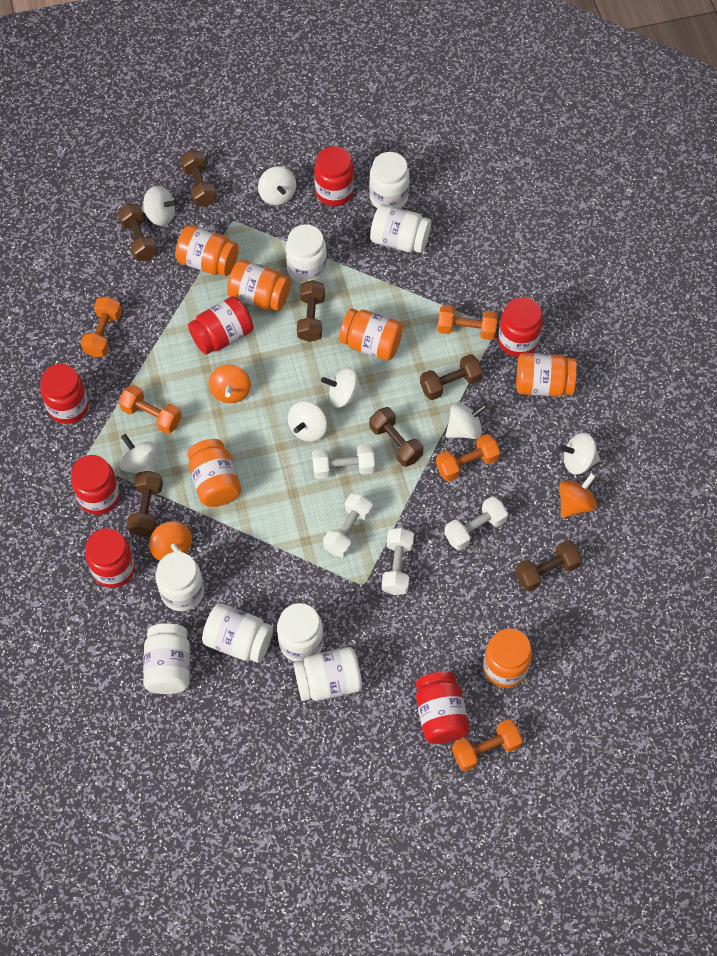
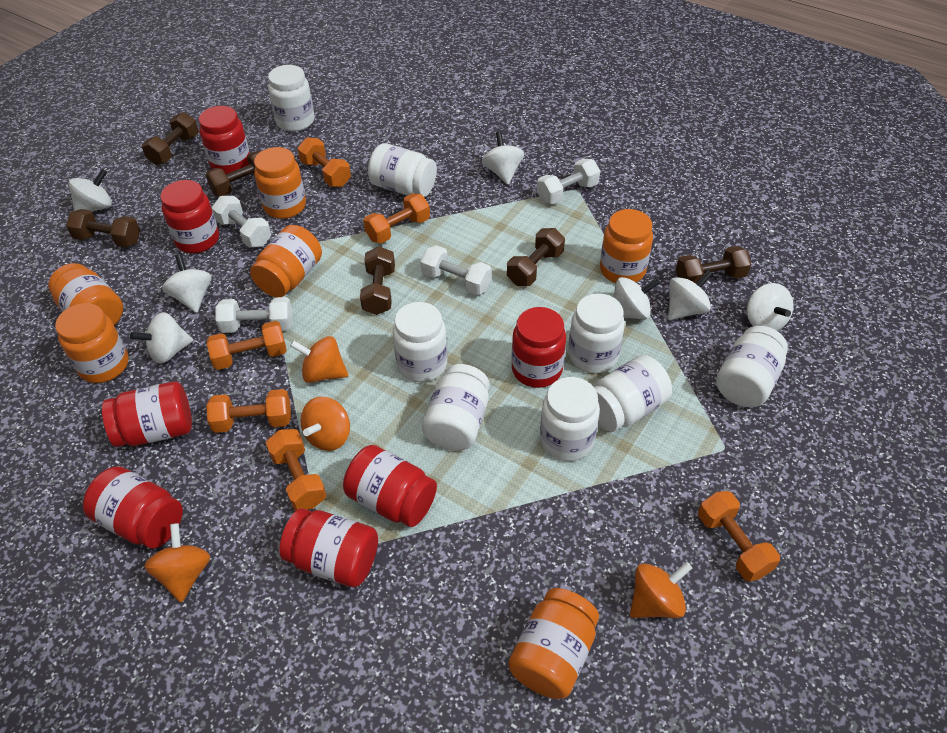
brown dumbbell: 7 -> 6
orange dumbbell: 5 -> 6
orange spinning top: 3 -> 4

